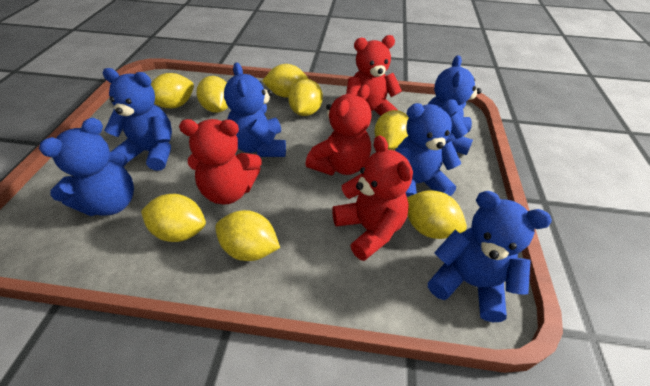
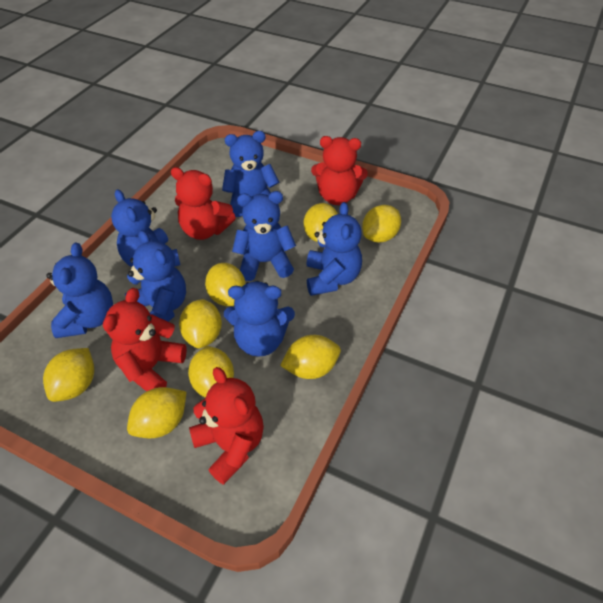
blue teddy bear: 6 -> 7

